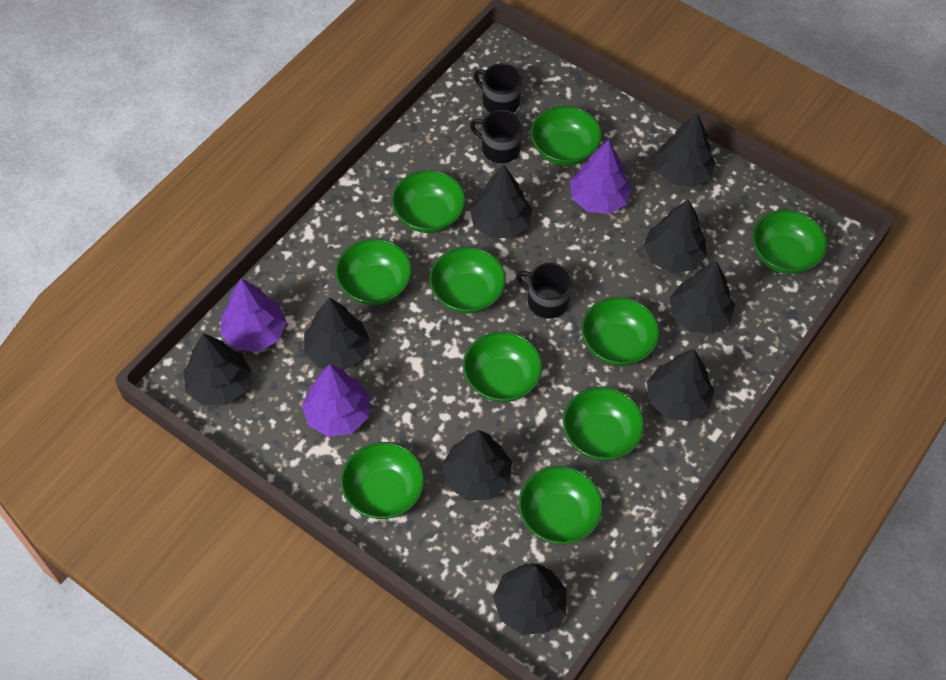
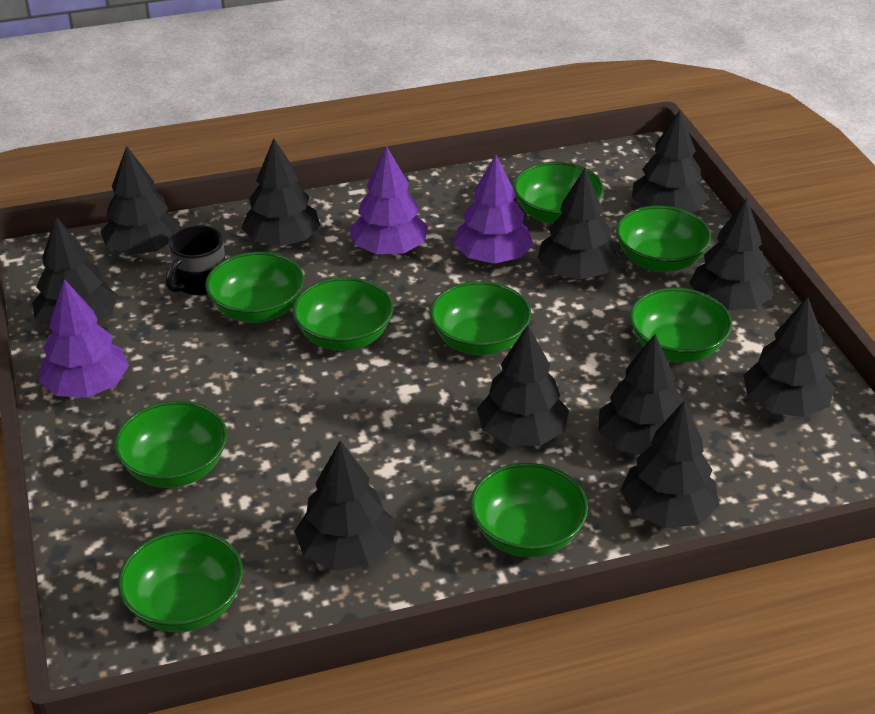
black mug: 3 -> 1
black tree: 9 -> 11
green bowl: 10 -> 9

